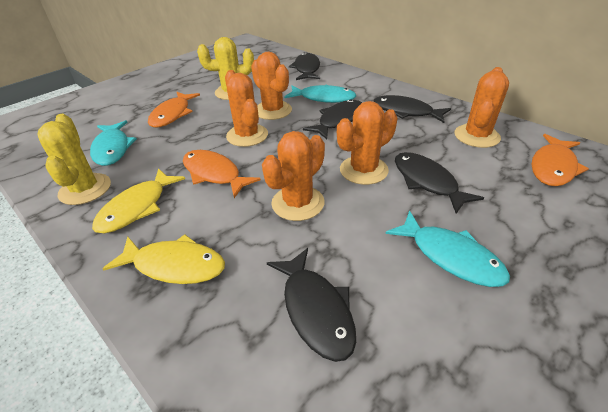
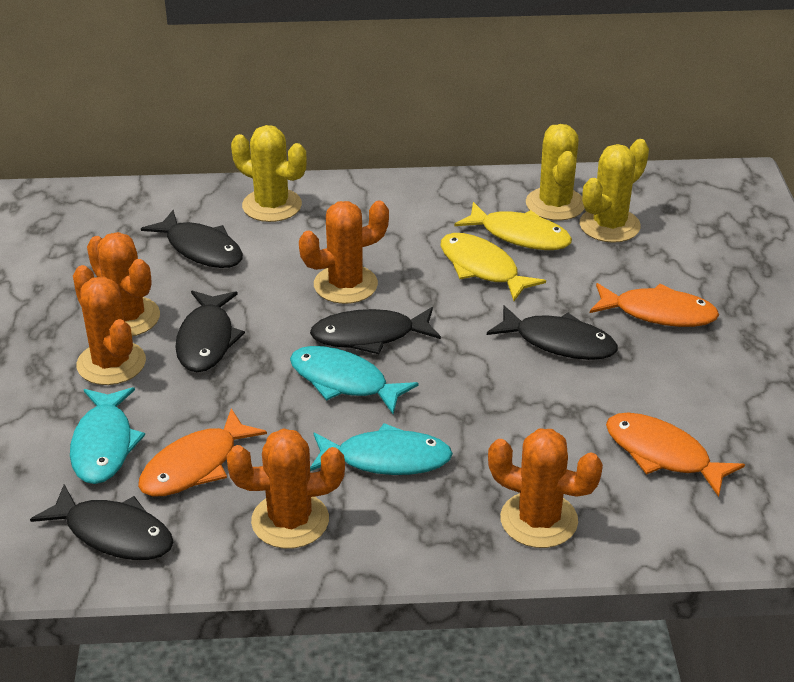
yellow cactus: 2 -> 3

